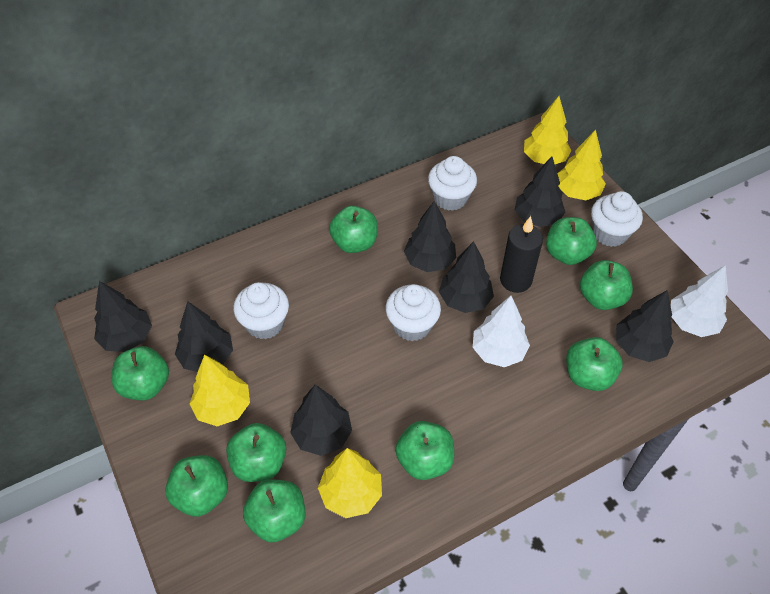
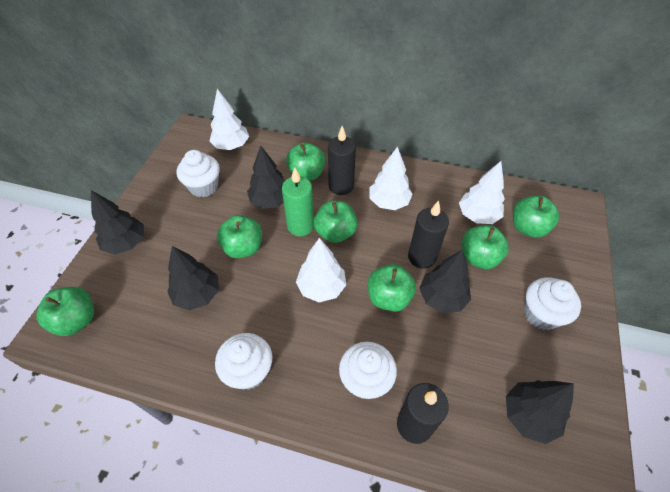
black candle: 1 -> 3
black tree: 7 -> 5
green apple: 9 -> 7
green candle: 0 -> 1
white tree: 2 -> 4
yellow tree: 4 -> 0

